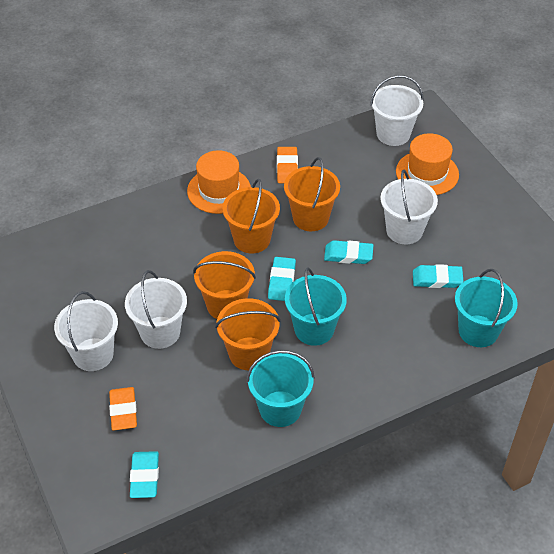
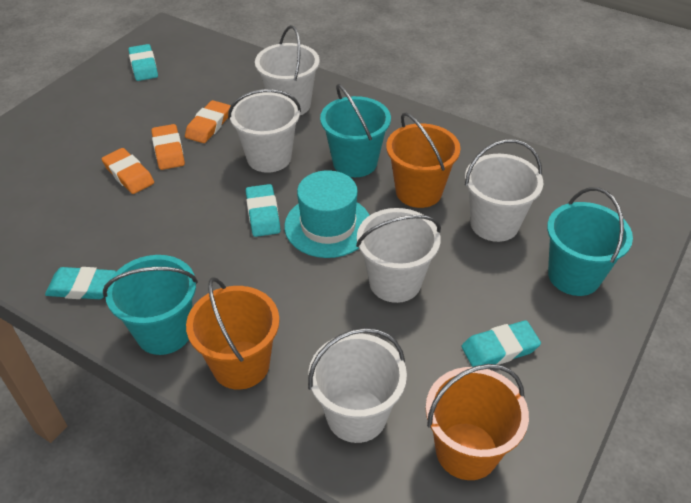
orange bucket: 4 -> 3
orange eraser: 2 -> 3
orange hat: 2 -> 0
turquoise hat: 0 -> 1
white bucket: 4 -> 5

